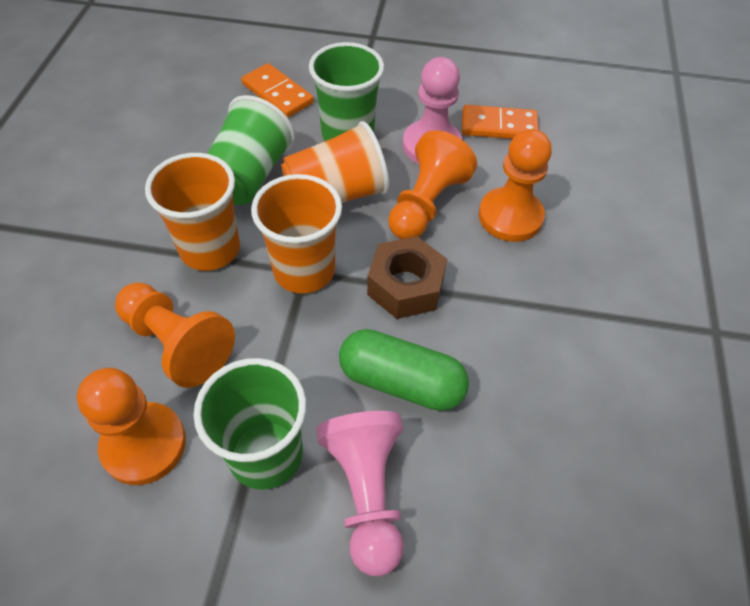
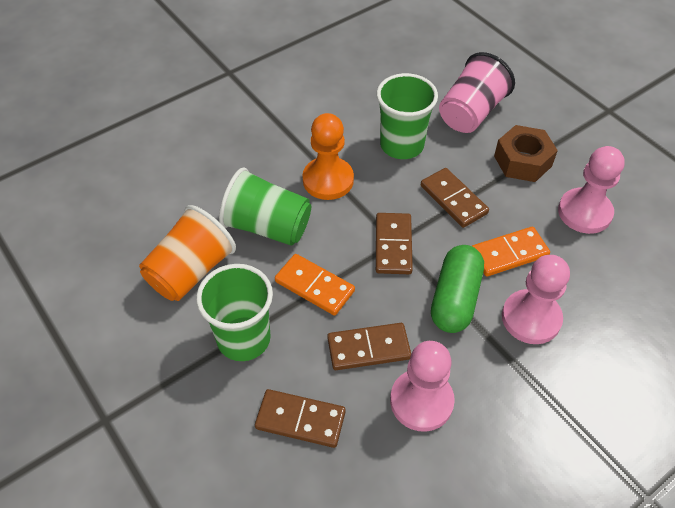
brown domino: 0 -> 4
orange cup: 3 -> 1
orange pawn: 4 -> 1
pink cup: 0 -> 1
pink pawn: 2 -> 3

